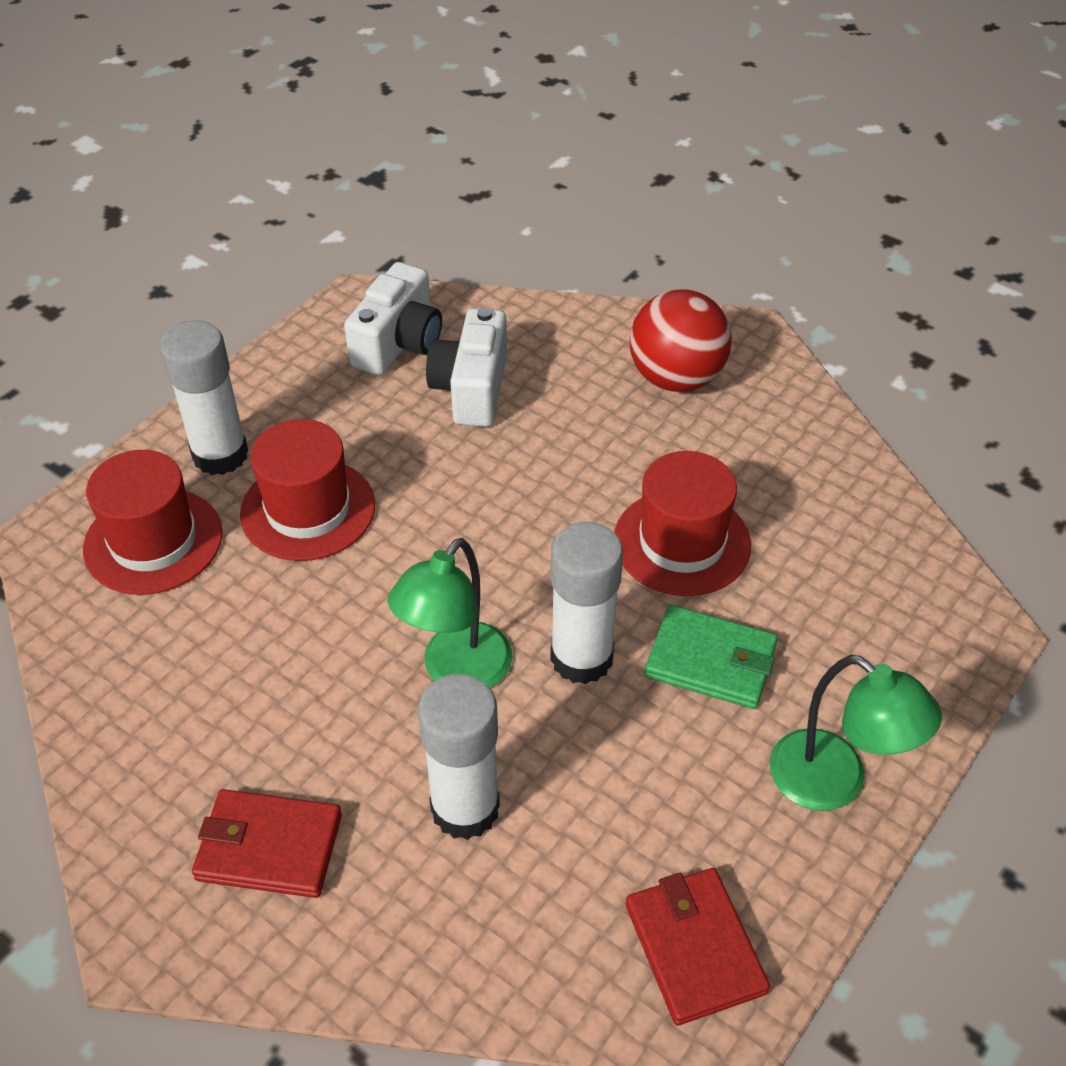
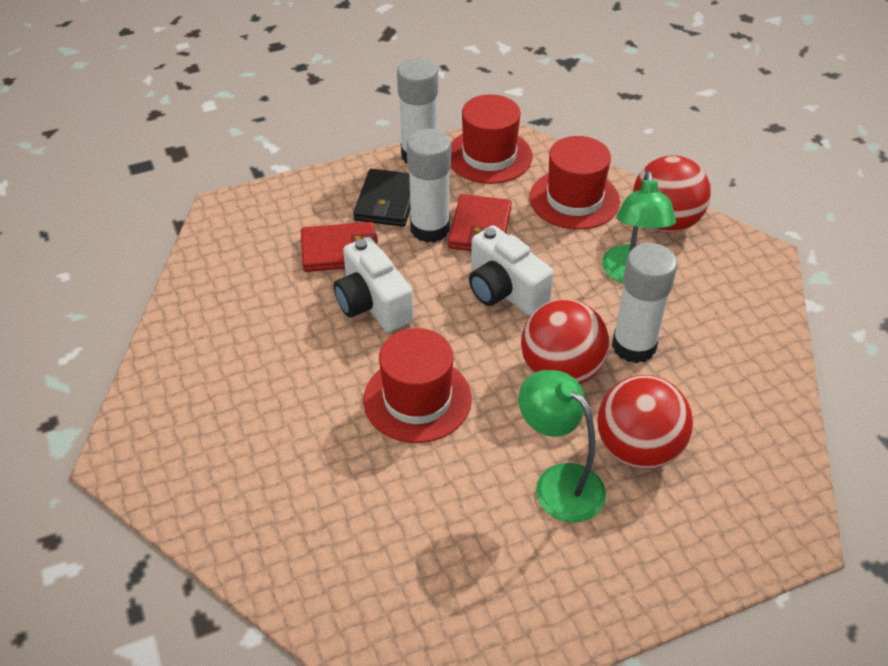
black wallet: 0 -> 1
green wallet: 1 -> 0
red ball: 1 -> 3

